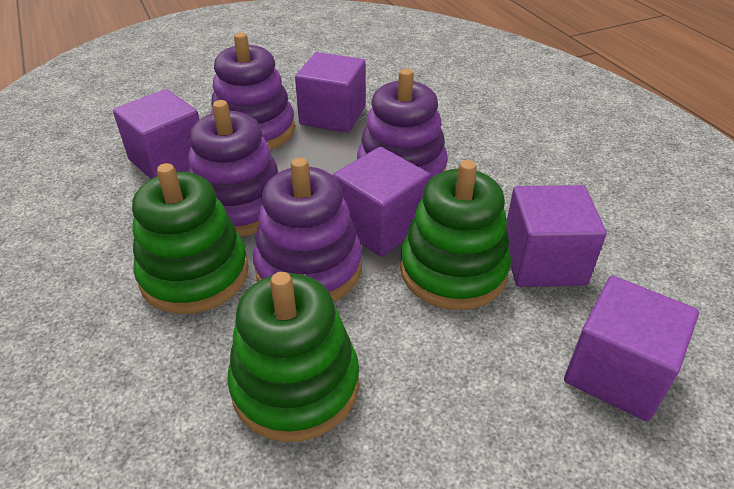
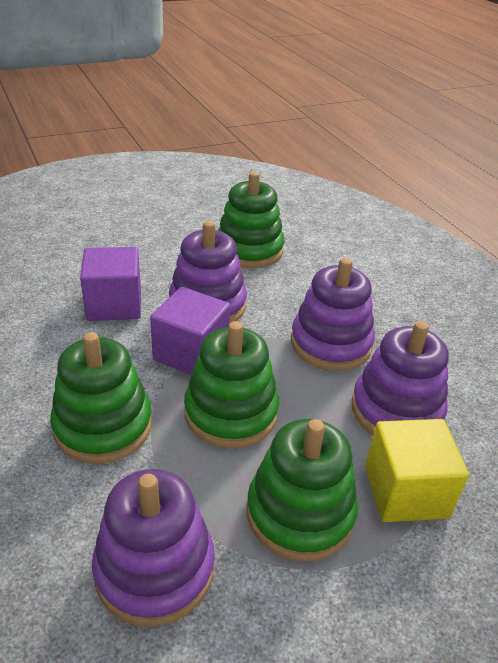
green stacking toy: 3 -> 4
purple cube: 5 -> 2
yellow cube: 0 -> 1

